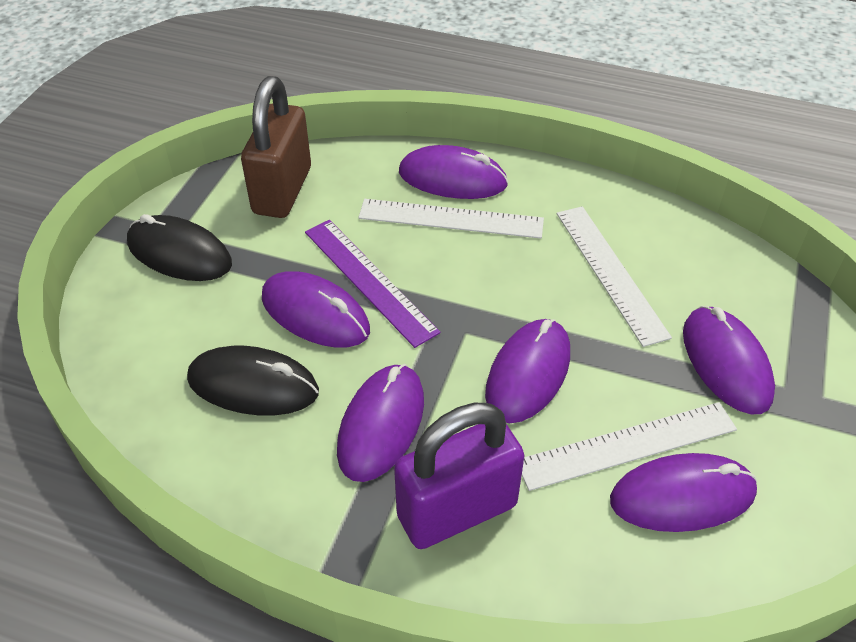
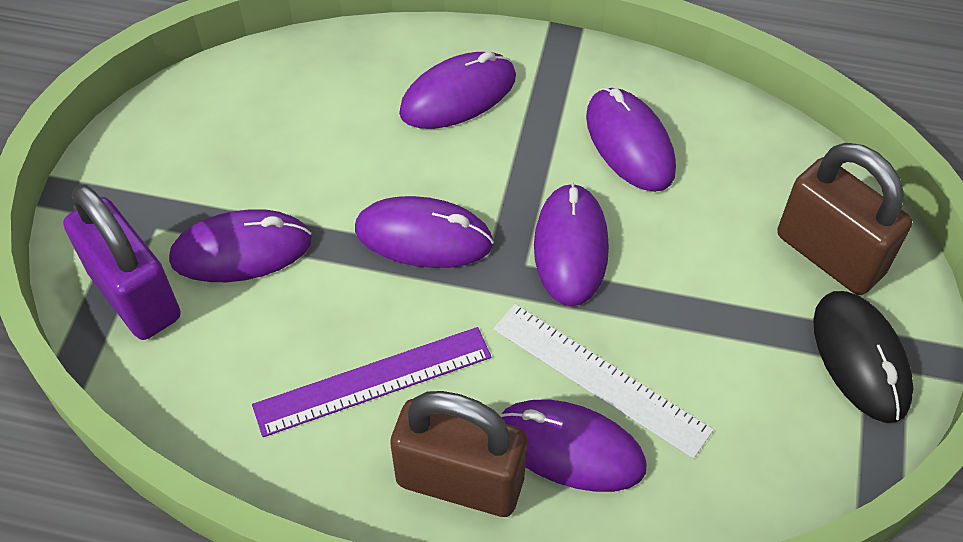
black mouse: 2 -> 1
brown padlock: 1 -> 2
white ruler: 3 -> 1

